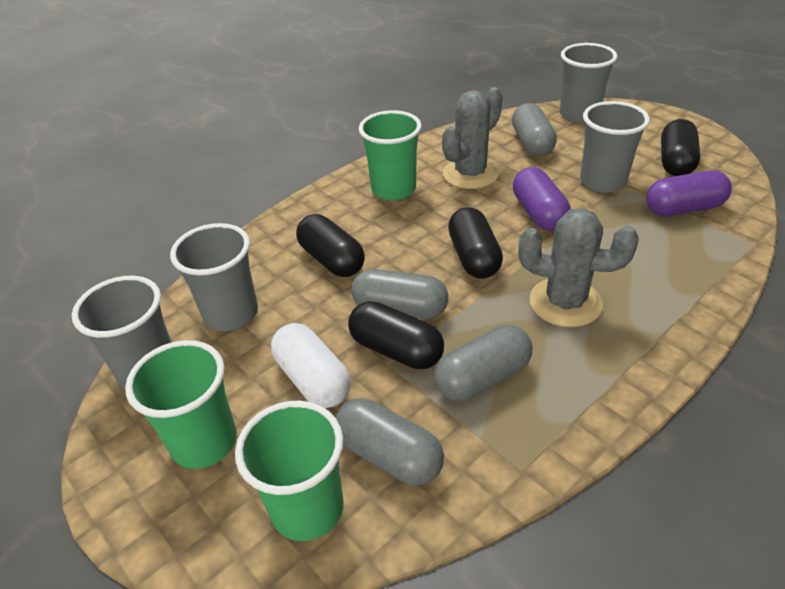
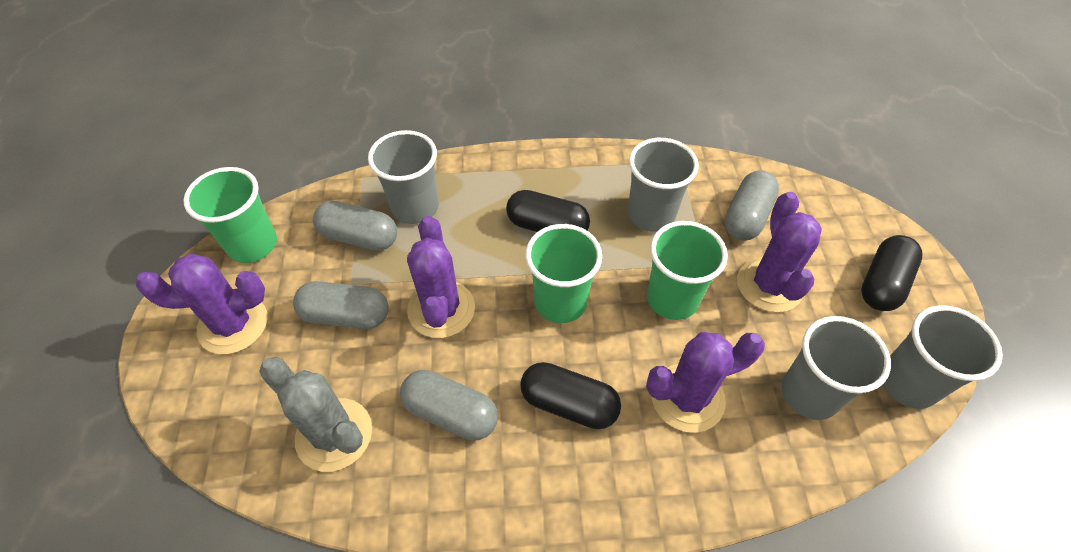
black capsule: 4 -> 3
grey cactus: 2 -> 1
purple cactus: 0 -> 4
purple capsule: 2 -> 0
white capsule: 1 -> 0

